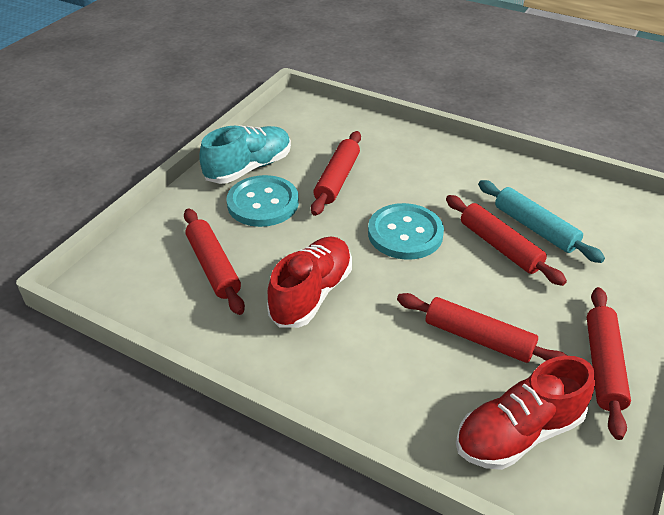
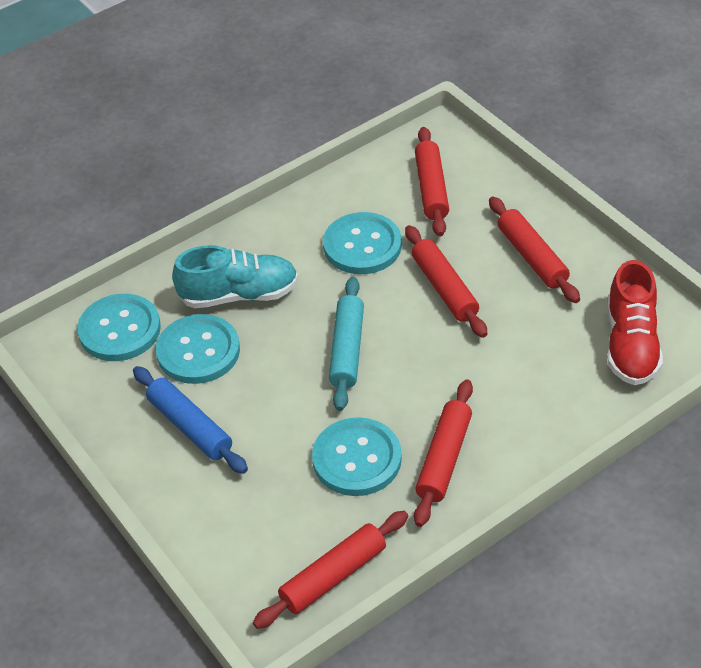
blue rolling pin: 0 -> 1
red shoe: 2 -> 1
turquoise button: 2 -> 4

